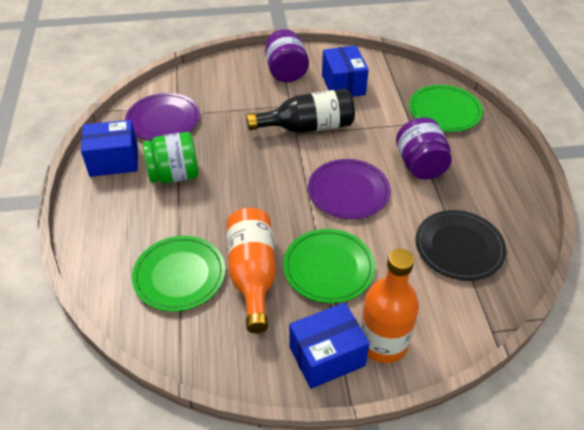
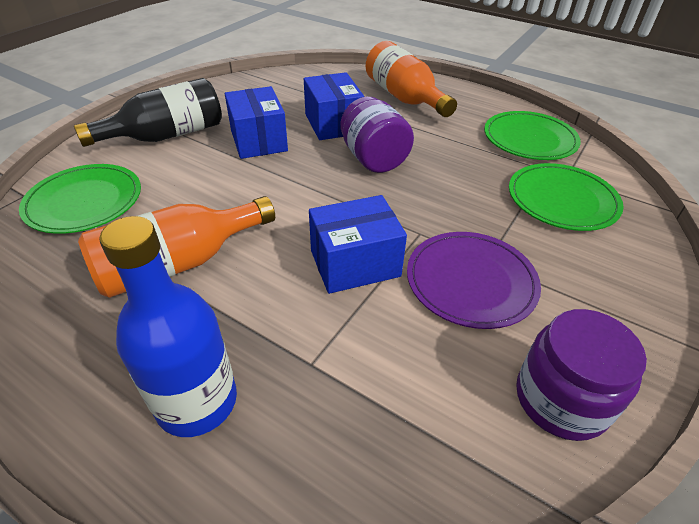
black plate: 1 -> 0
blue bottle: 0 -> 1
green jar: 1 -> 0
purple plate: 2 -> 1

